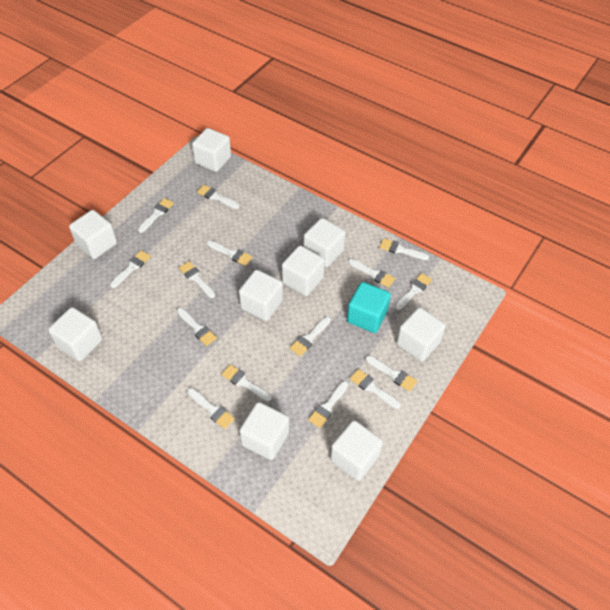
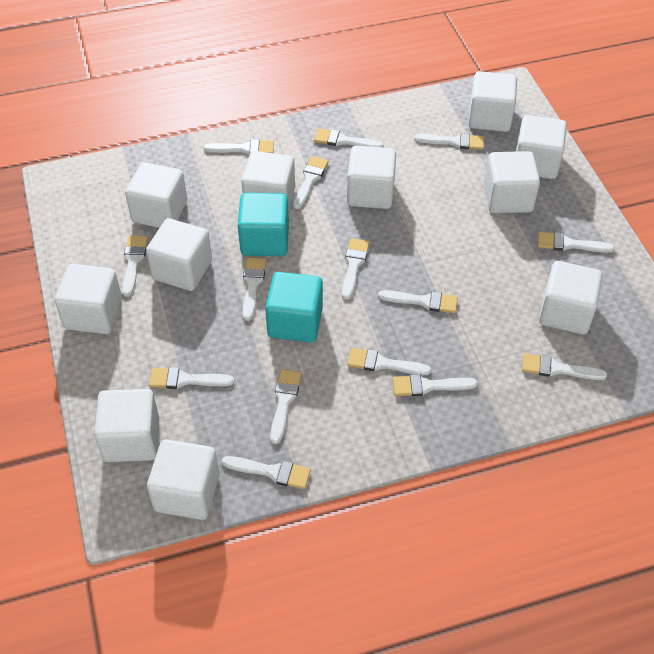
turquoise cube: 1 -> 2
white cube: 9 -> 11

